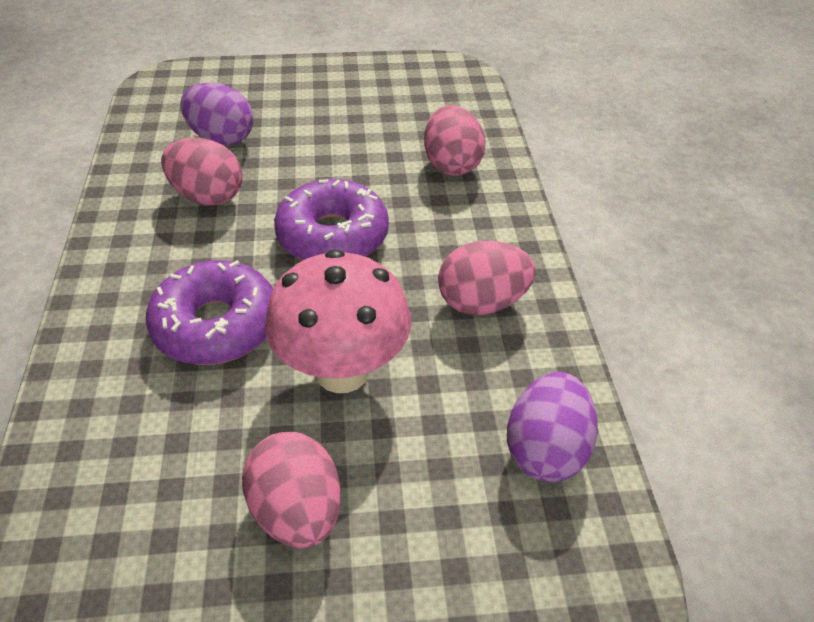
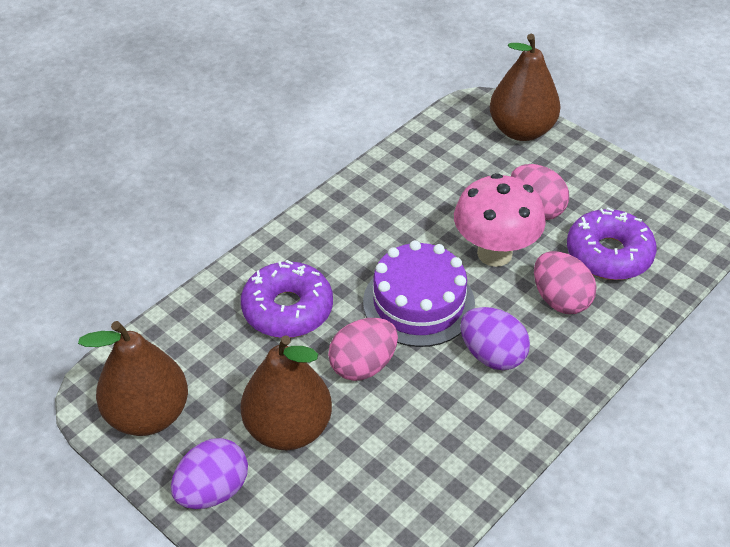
brown pear: 0 -> 3
pink egg: 4 -> 3
purple cake: 0 -> 1

